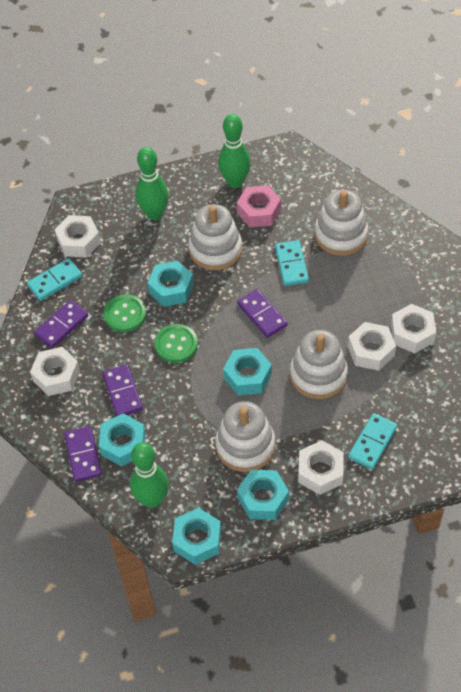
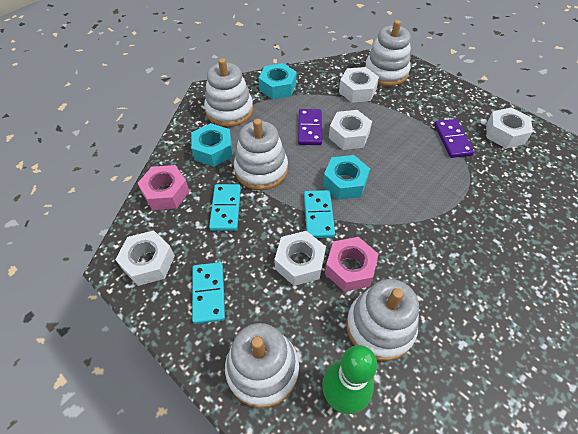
green bowling pin: 3 -> 1
green button: 2 -> 0
pink nut: 1 -> 2
purple domino: 4 -> 2
turquoise nut: 5 -> 3
white stacking toy: 4 -> 5

